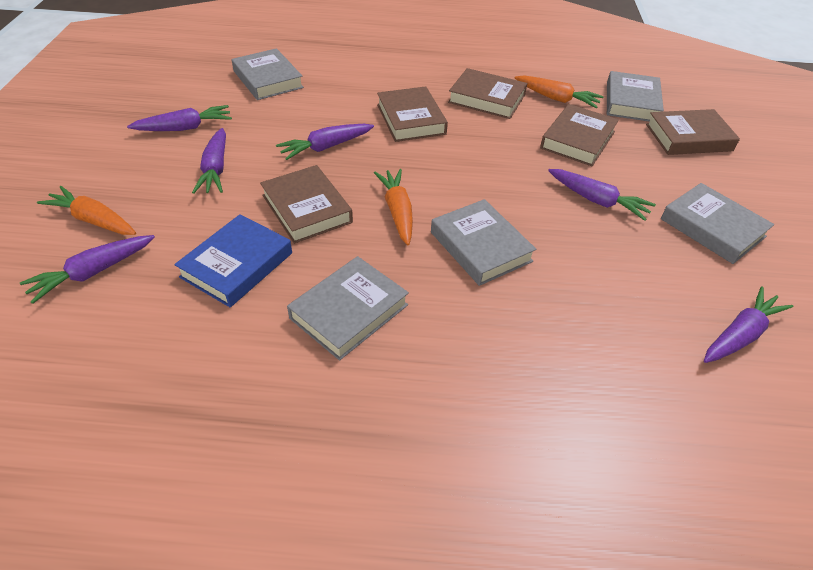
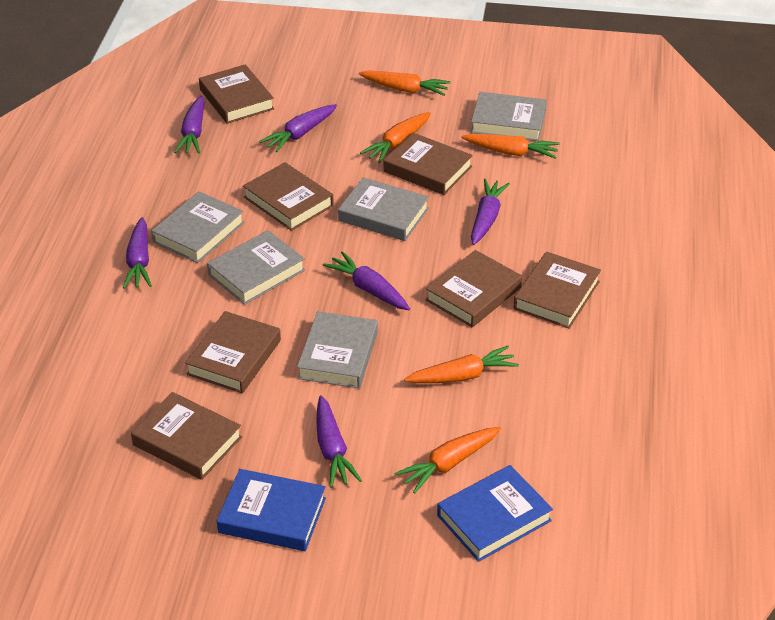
blue book: 1 -> 2
brown book: 5 -> 7
orange carrot: 3 -> 5

